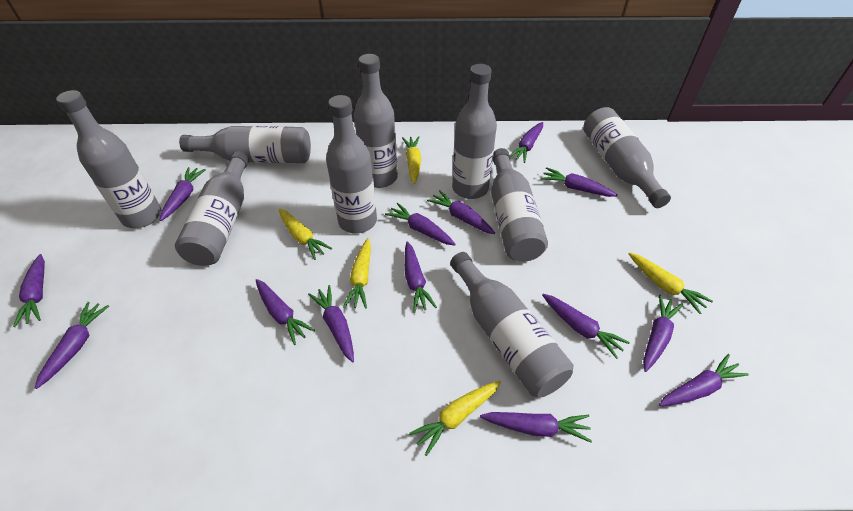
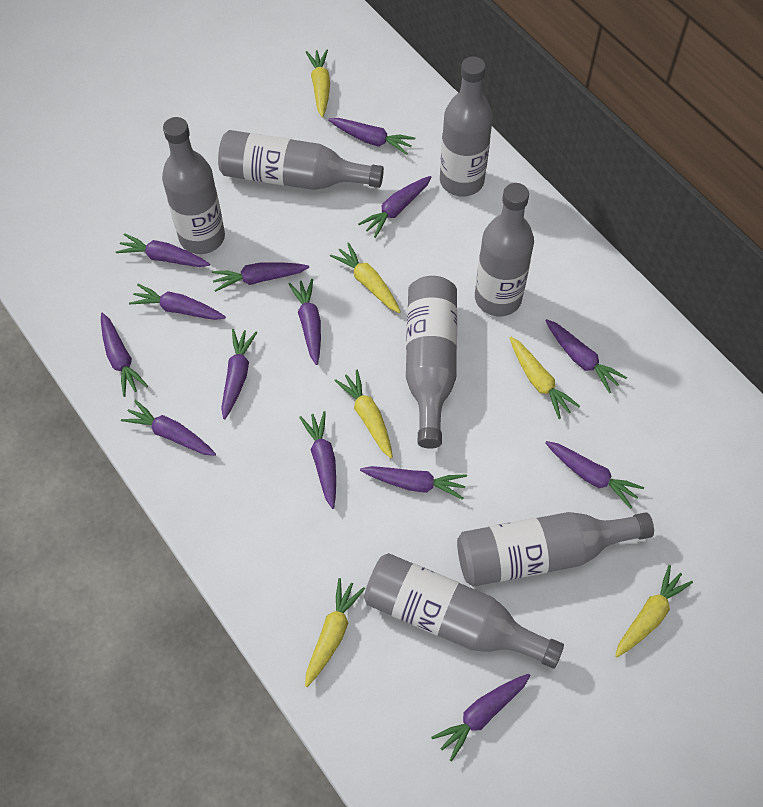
grey bottle: 9 -> 7
yellow carrot: 5 -> 6

